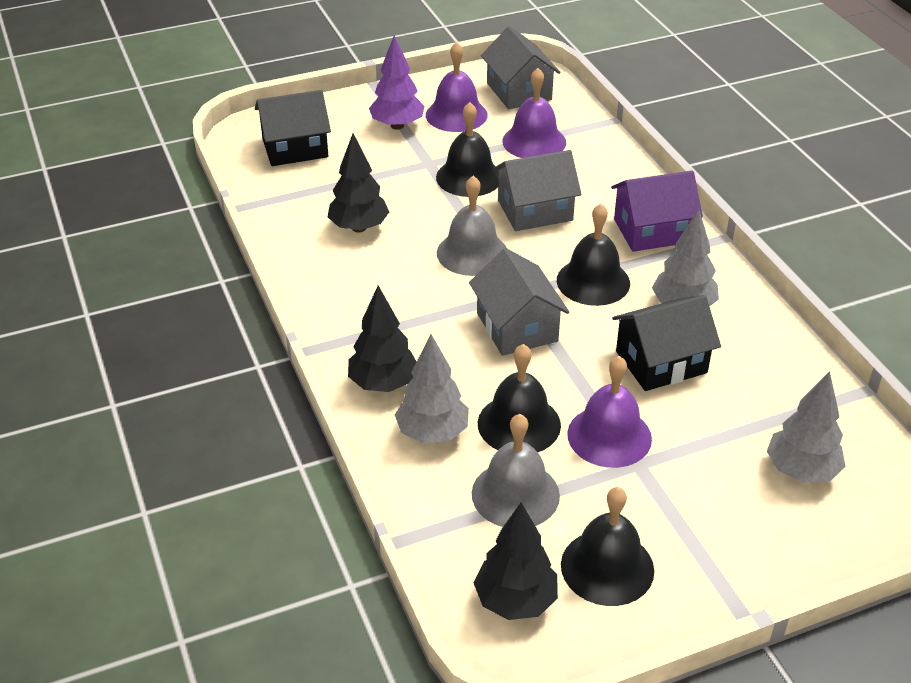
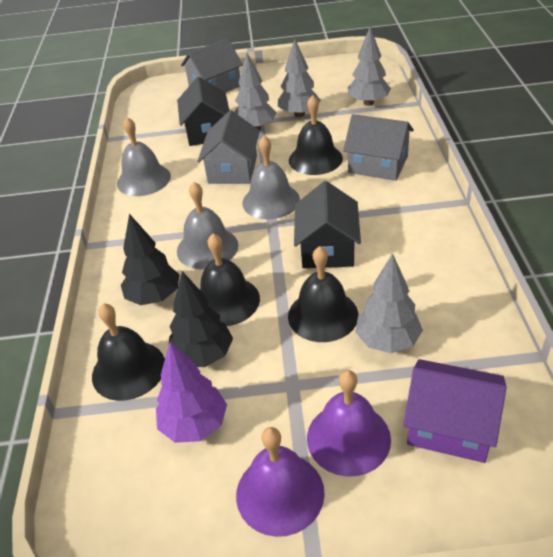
black tree: 3 -> 2
grey bell: 2 -> 3
grey tree: 3 -> 4
purple bell: 3 -> 2

